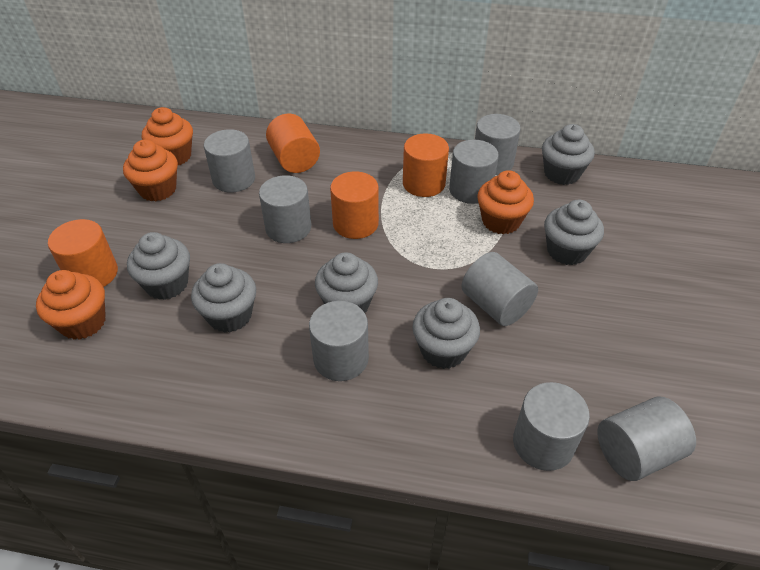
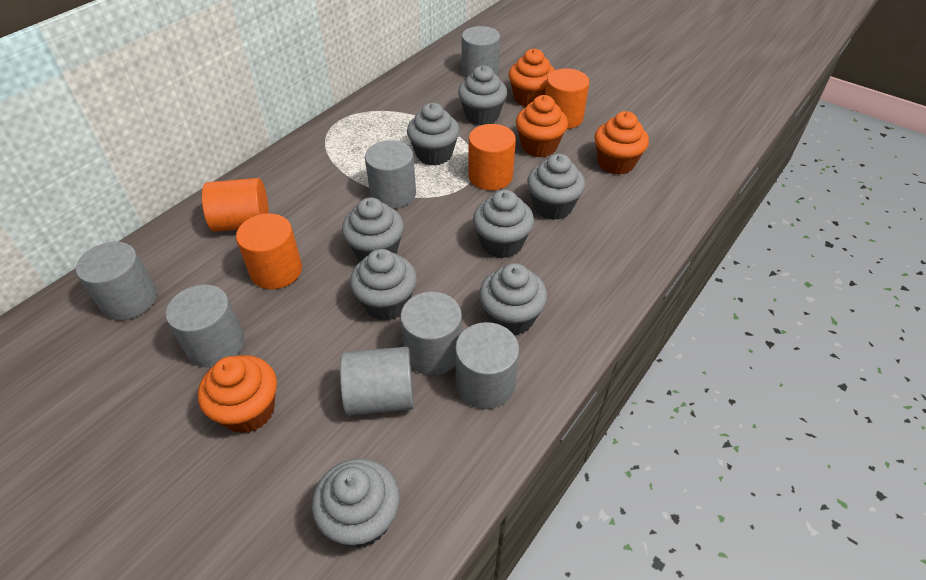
grey cupcake: 6 -> 8
grey cylinder: 8 -> 7

